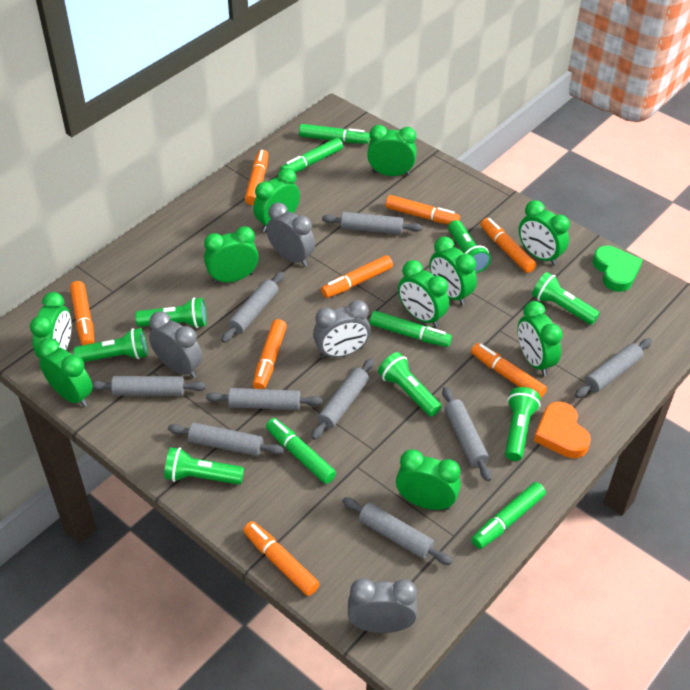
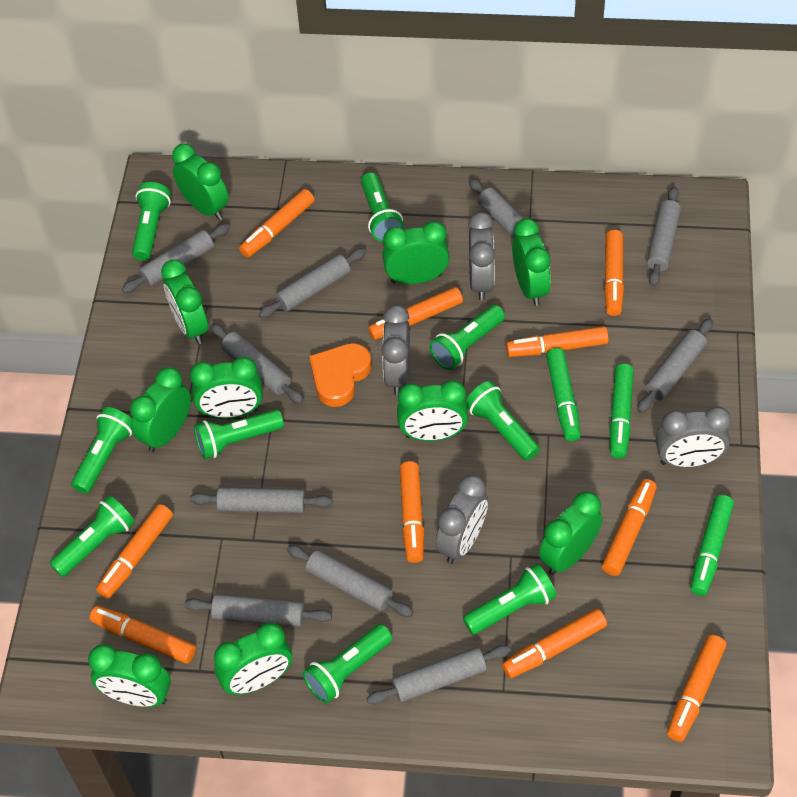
green flashlight: 7 -> 9
green heart: 1 -> 0
green marker: 5 -> 3
grey rolling pin: 9 -> 10
orange marker: 8 -> 10

